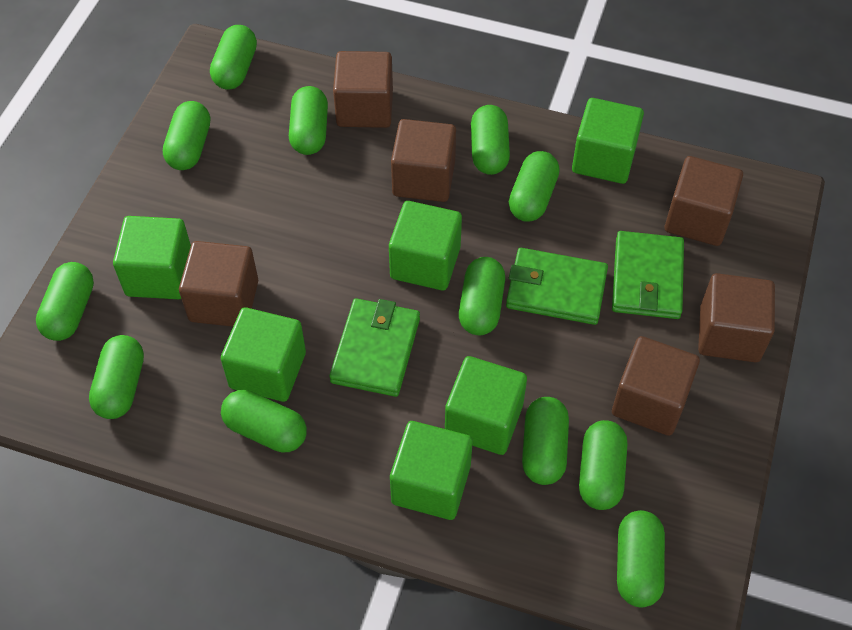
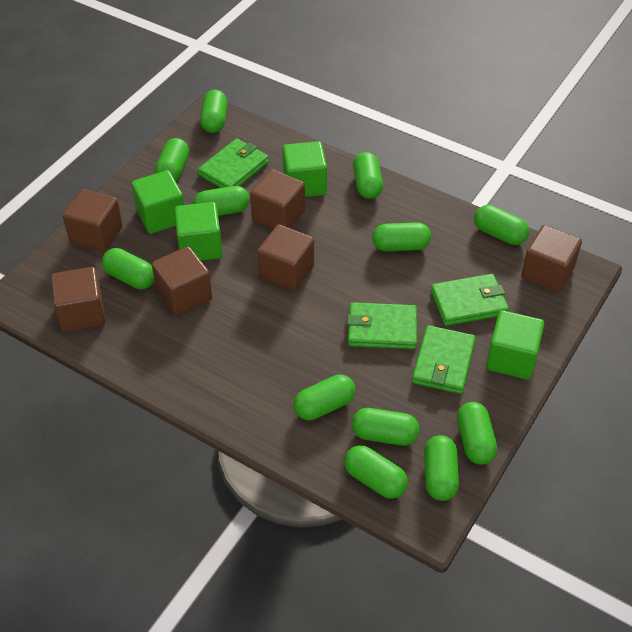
green cube: 6 -> 4
green wallet: 3 -> 4

